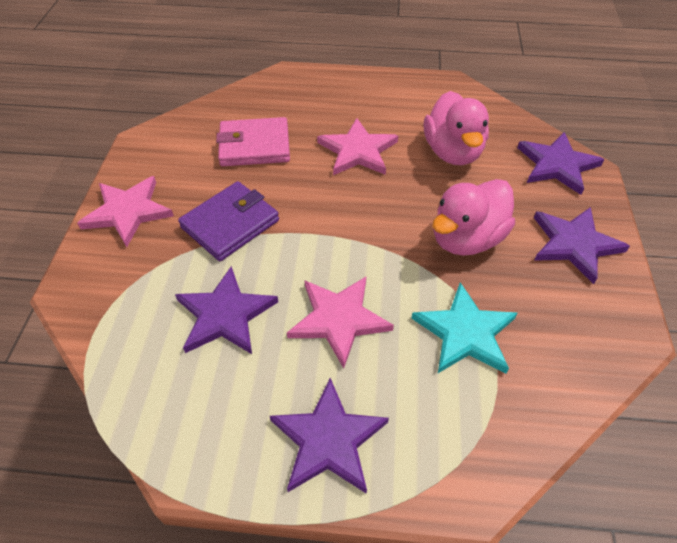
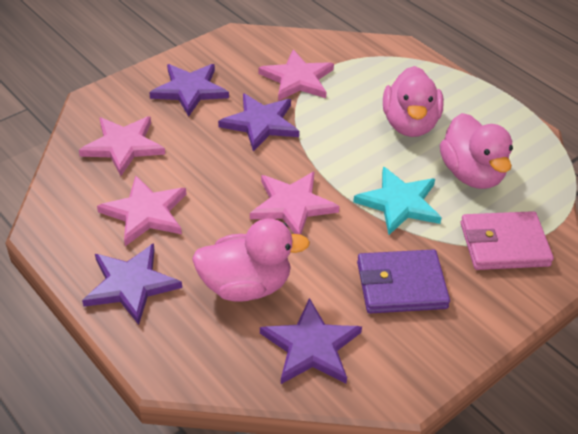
pink duck: 2 -> 3
pink star: 3 -> 4

